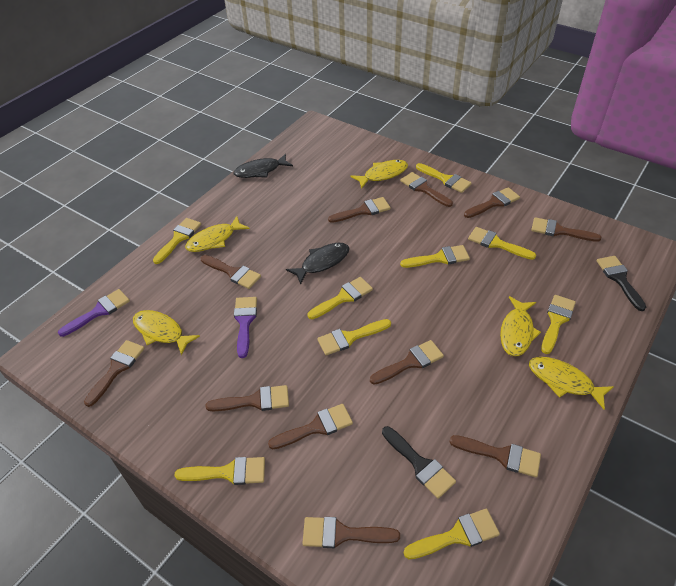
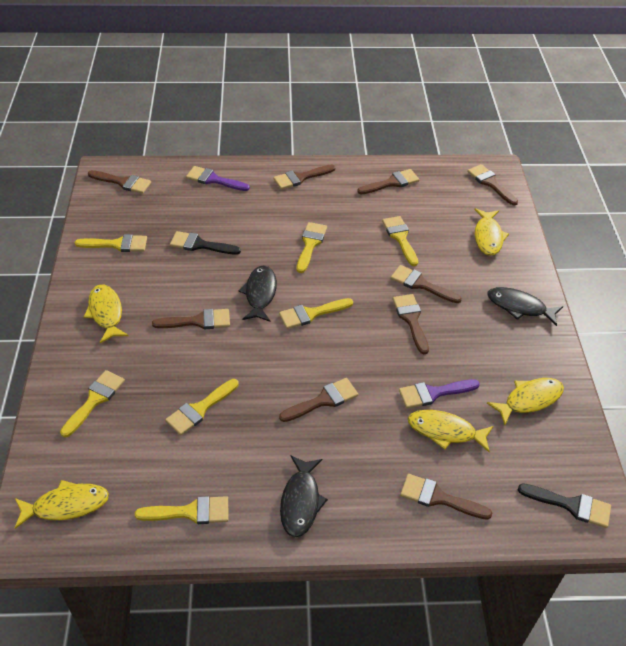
black fish: 2 -> 3
brown brush: 11 -> 9
yellow brush: 9 -> 7

